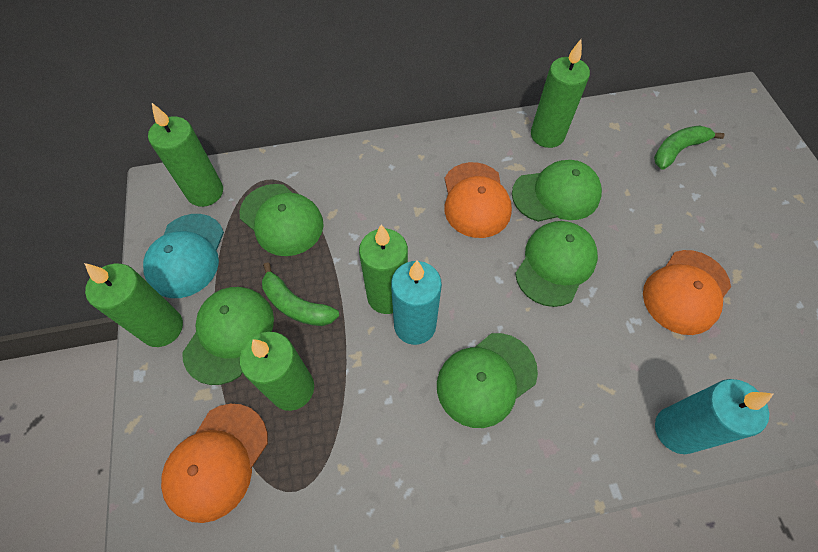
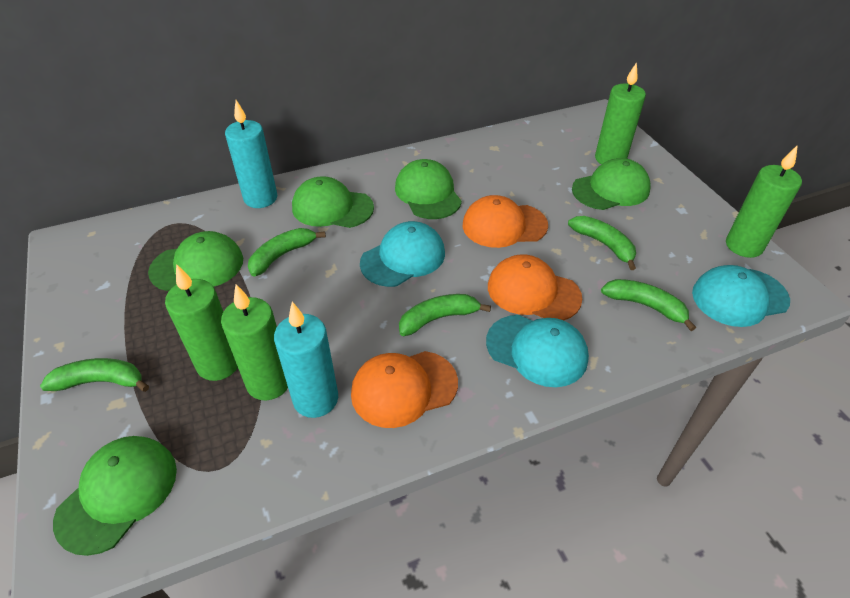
green banana: 2 -> 5
green candle: 5 -> 4
turquoise cap: 1 -> 3

